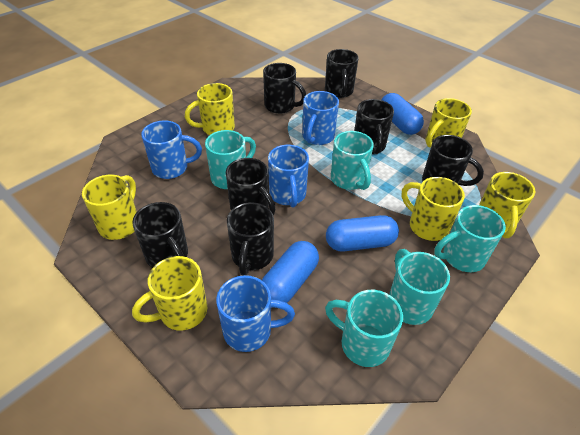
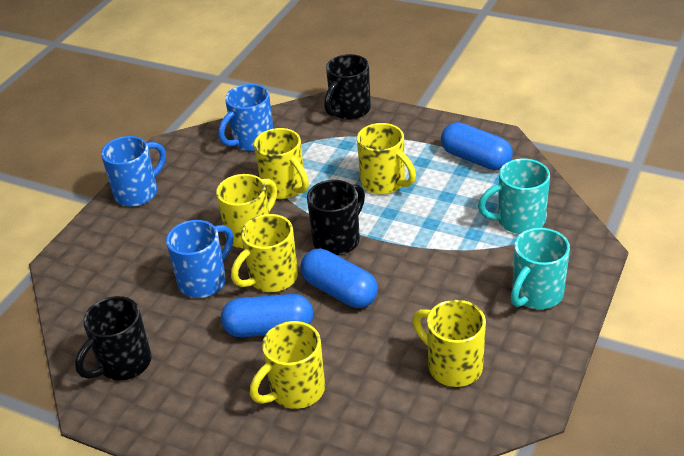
black mug: 7 -> 3
blue mug: 4 -> 3
turquoise mug: 5 -> 2

